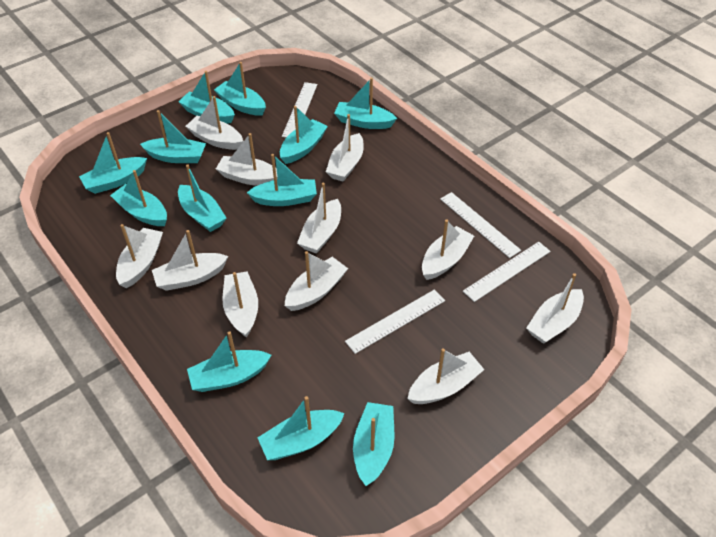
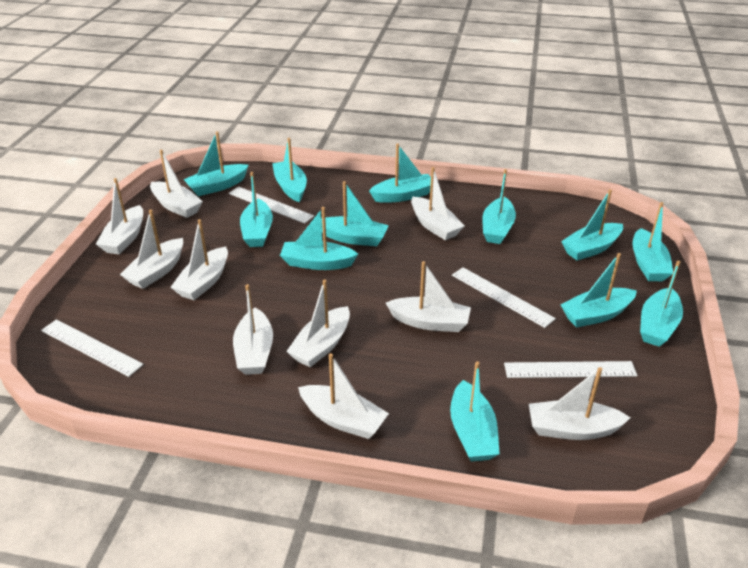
white boat: 11 -> 10

